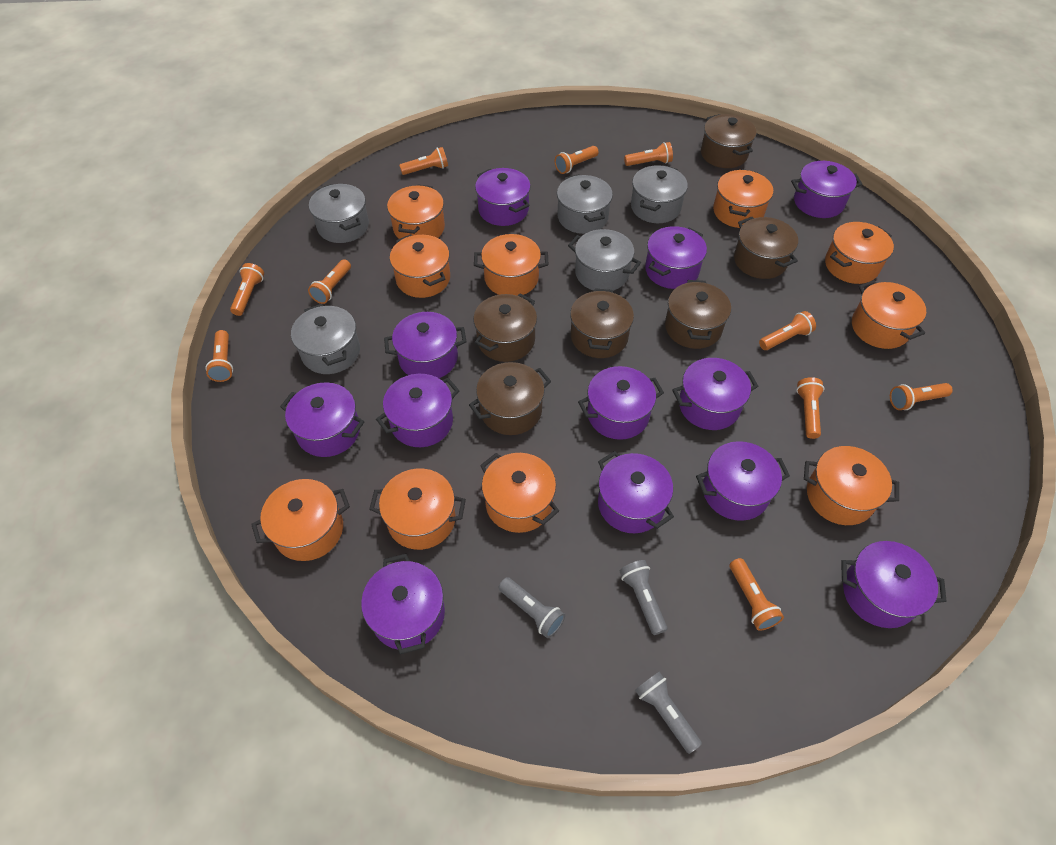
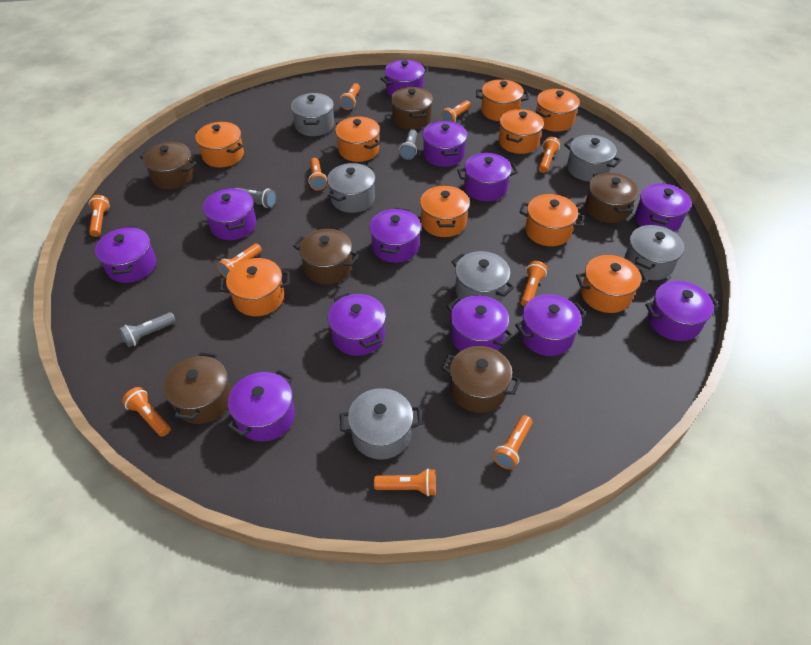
grey pot: 5 -> 6
orange pot: 10 -> 9

